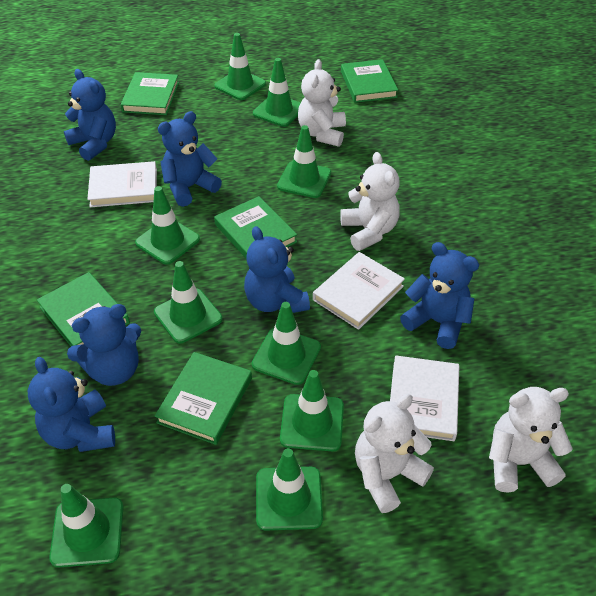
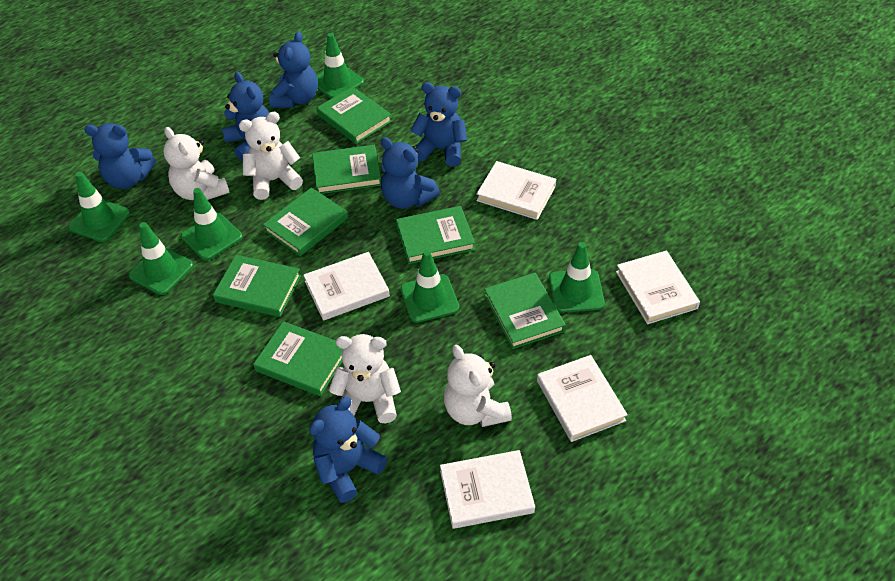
green book: 5 -> 7
green traffic cone: 9 -> 6
white book: 3 -> 5

